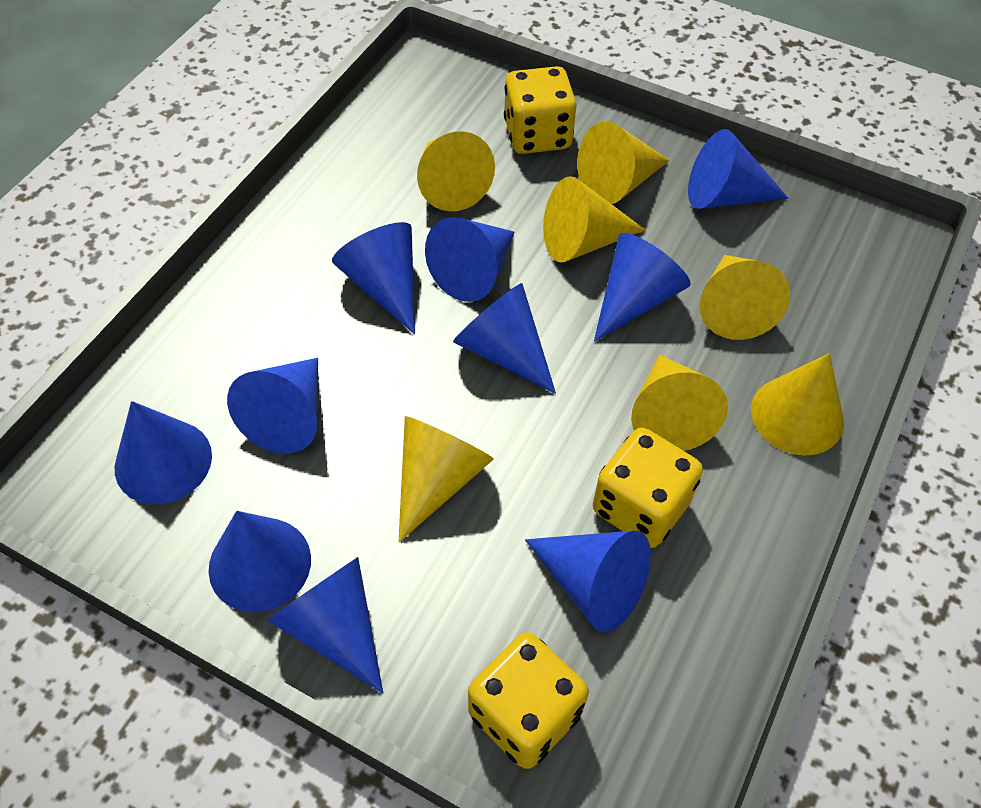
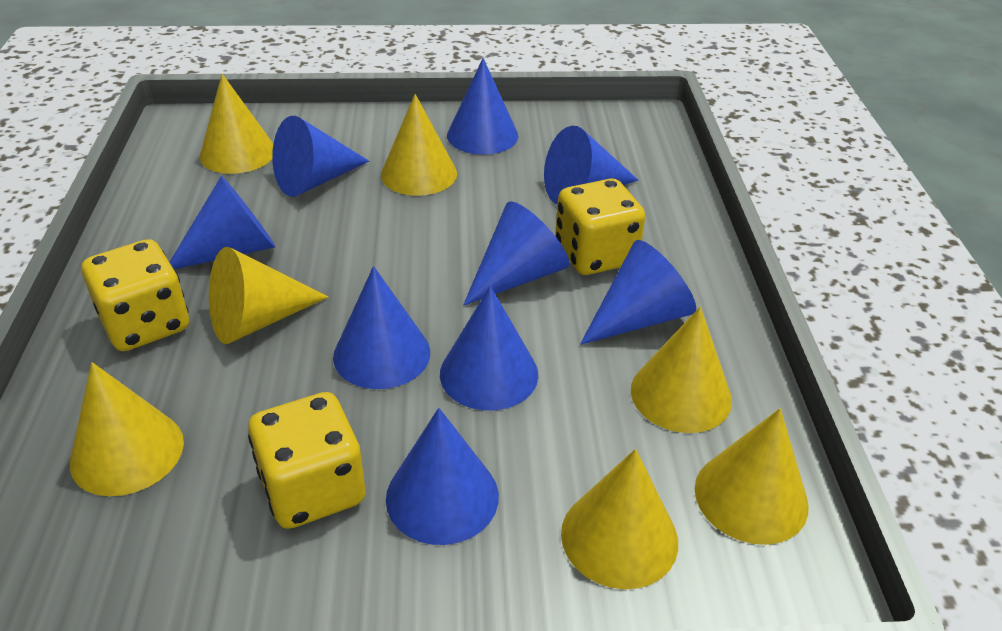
blue cone: 10 -> 9

